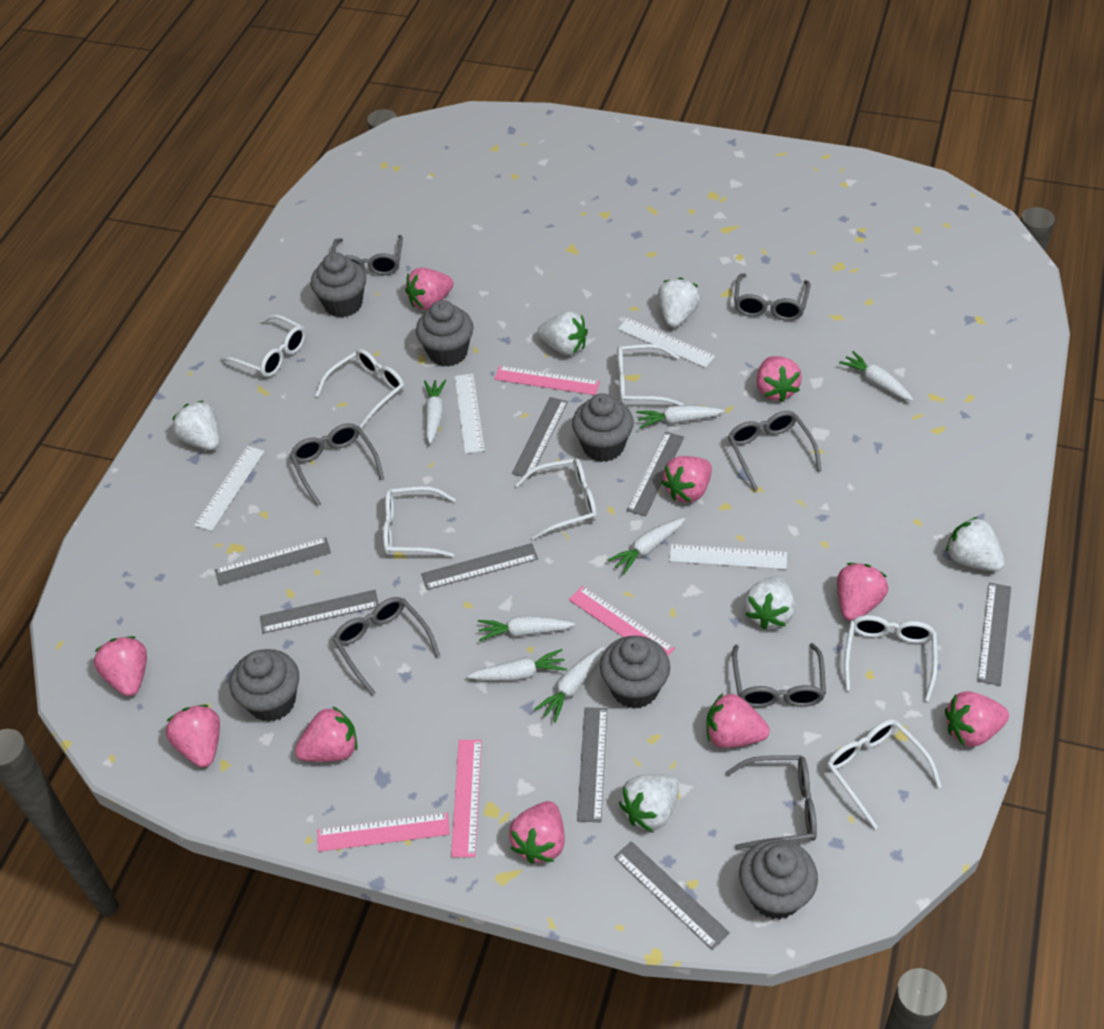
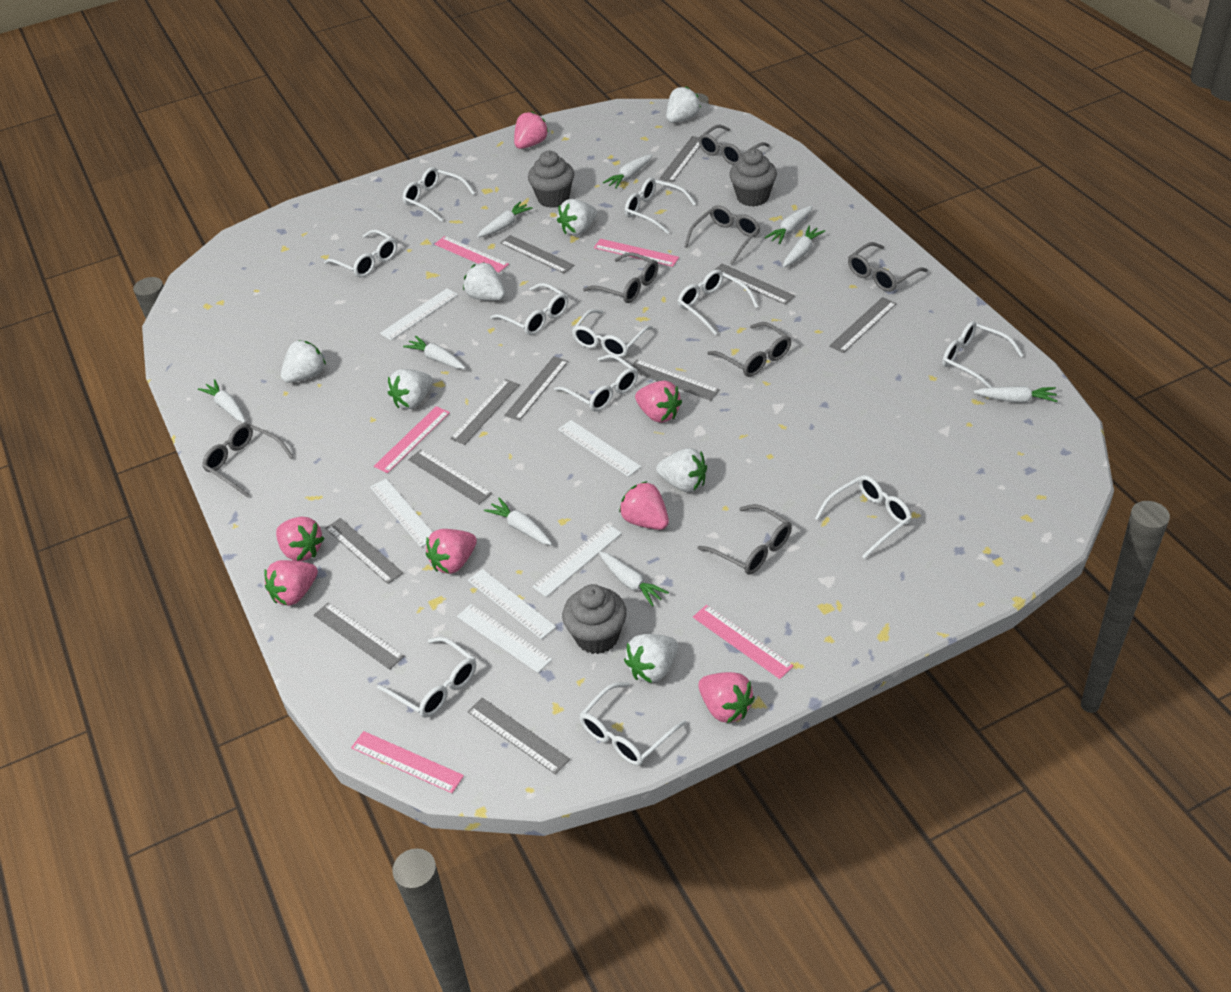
grey cupcake: 6 -> 3
grey ruler: 8 -> 11
pink ruler: 4 -> 5
pink strawberry: 10 -> 7
white carrot: 7 -> 9
white glasses: 7 -> 11
white ruler: 4 -> 6
white strawberry: 6 -> 7

